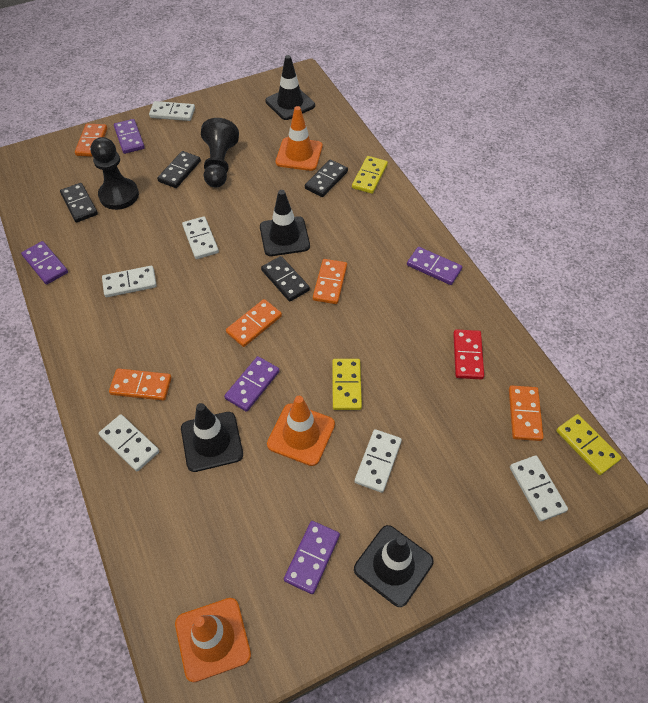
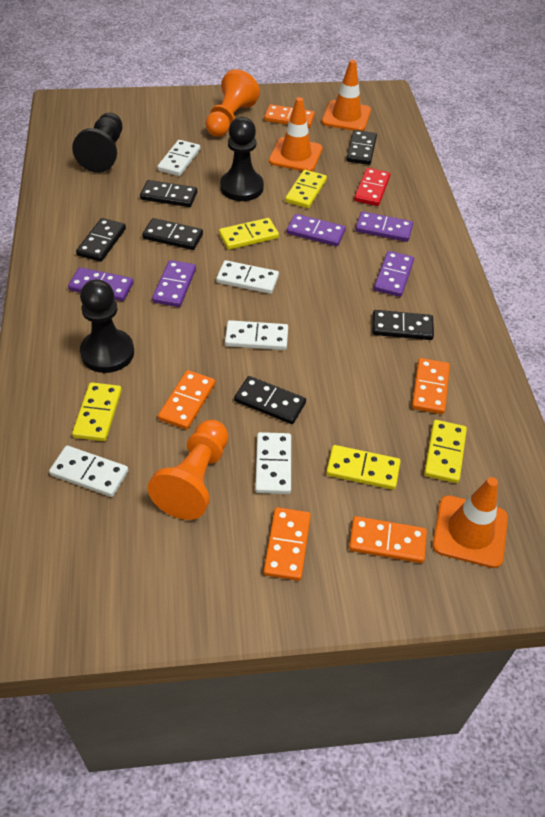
black domino: 4 -> 6
black pawn: 2 -> 3
black traffic cone: 4 -> 0
orange pawn: 0 -> 2
white domino: 6 -> 5
yellow domino: 3 -> 5

